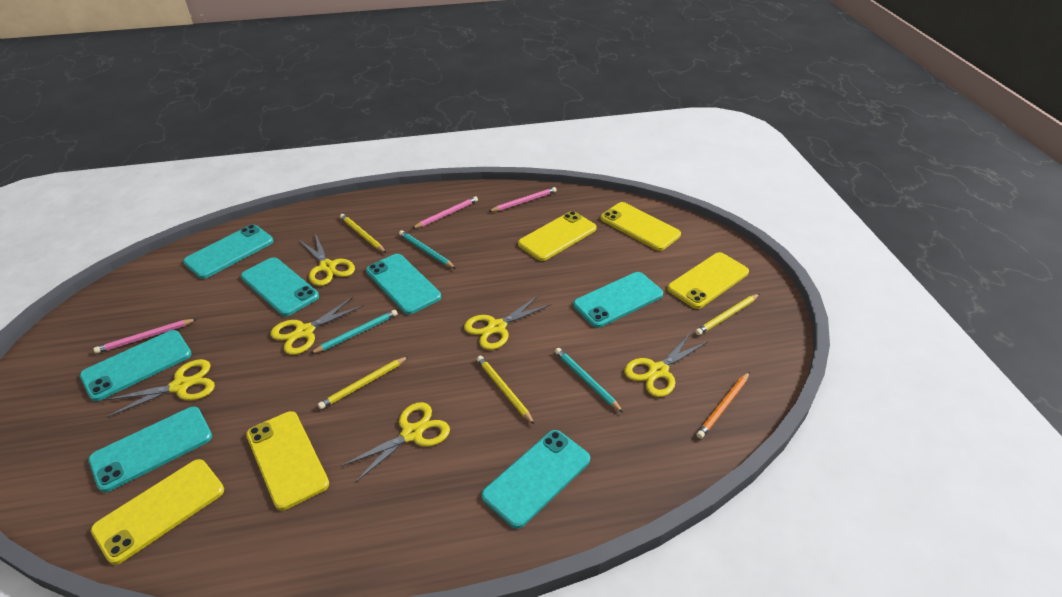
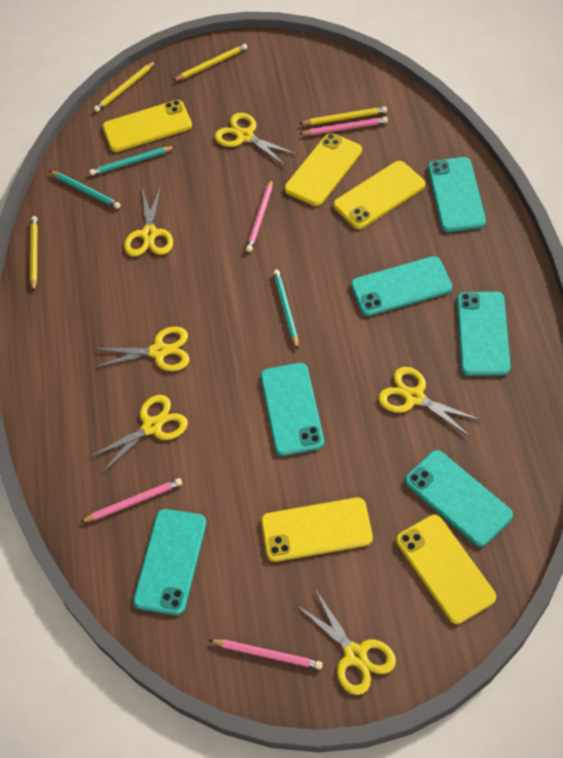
orange pencil: 1 -> 0
pink pencil: 3 -> 4
turquoise phone: 7 -> 6

